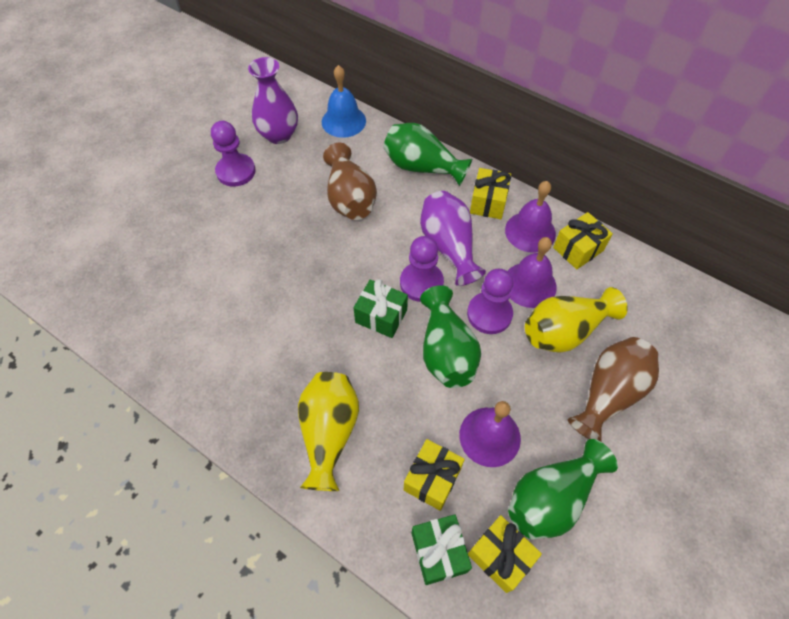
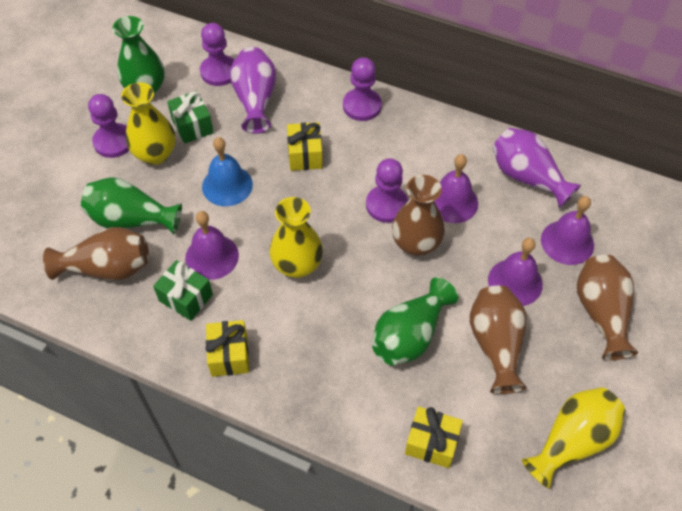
brown vase: 2 -> 4
purple bell: 3 -> 4
purple pawn: 3 -> 4
yellow gift: 4 -> 3
yellow vase: 2 -> 3

